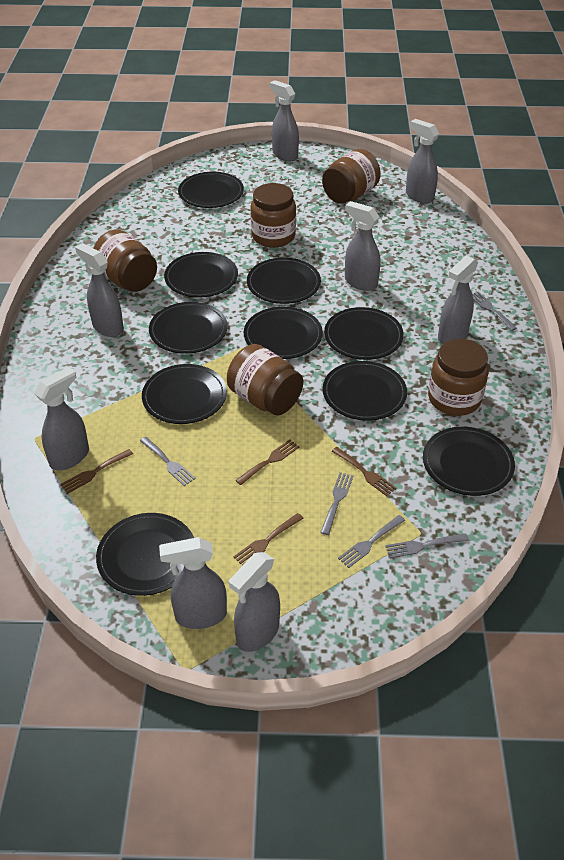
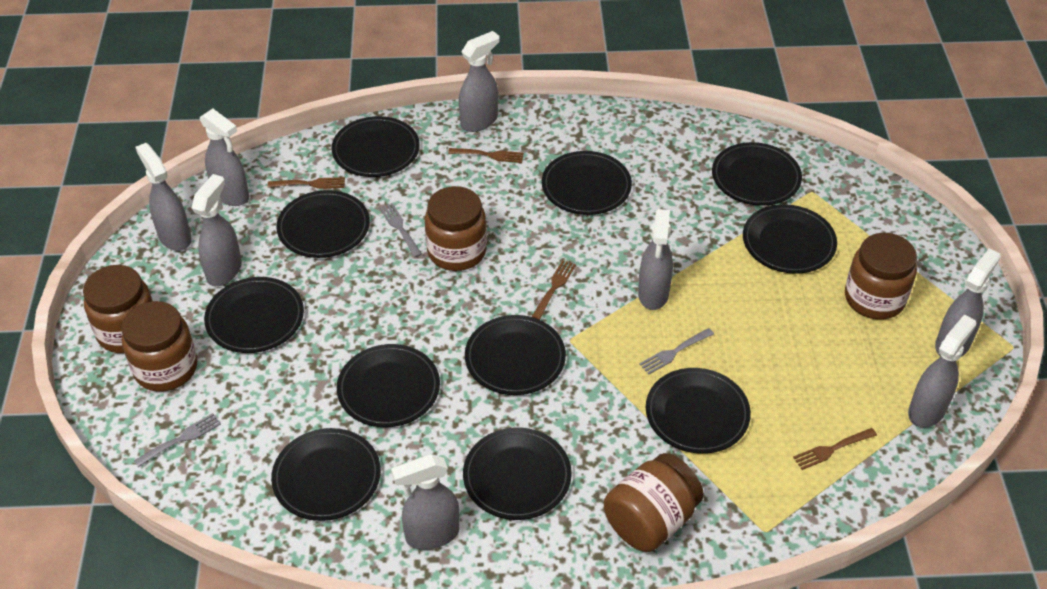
black plate: 10 -> 11
grey fork: 5 -> 3

